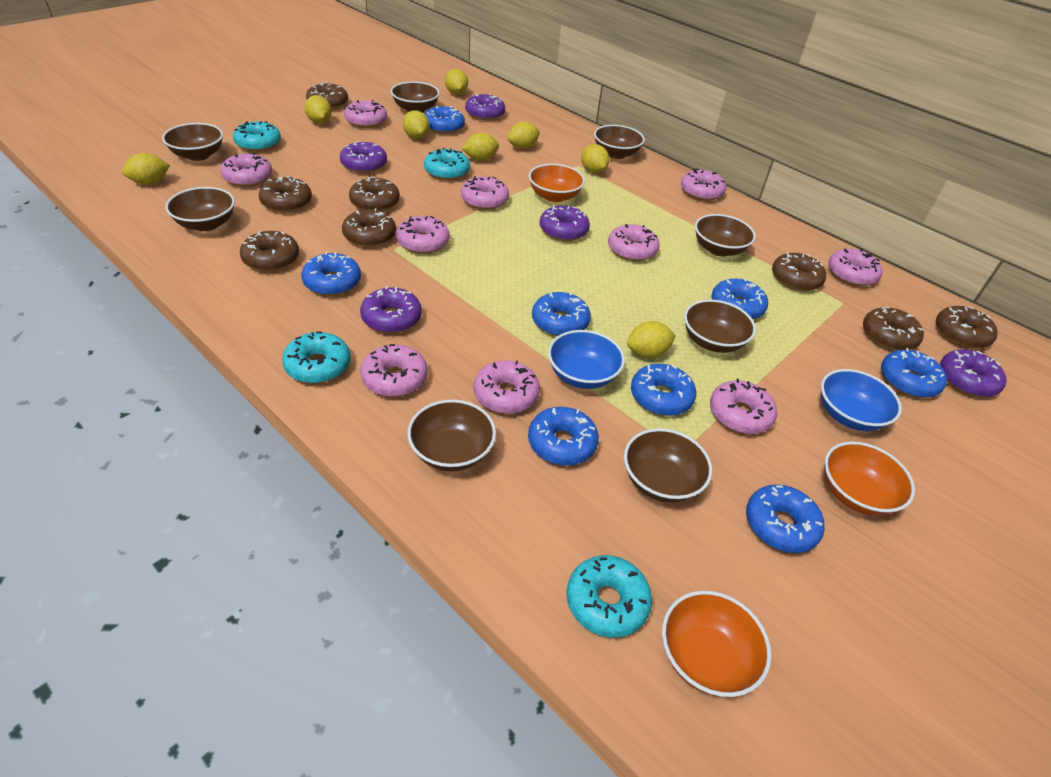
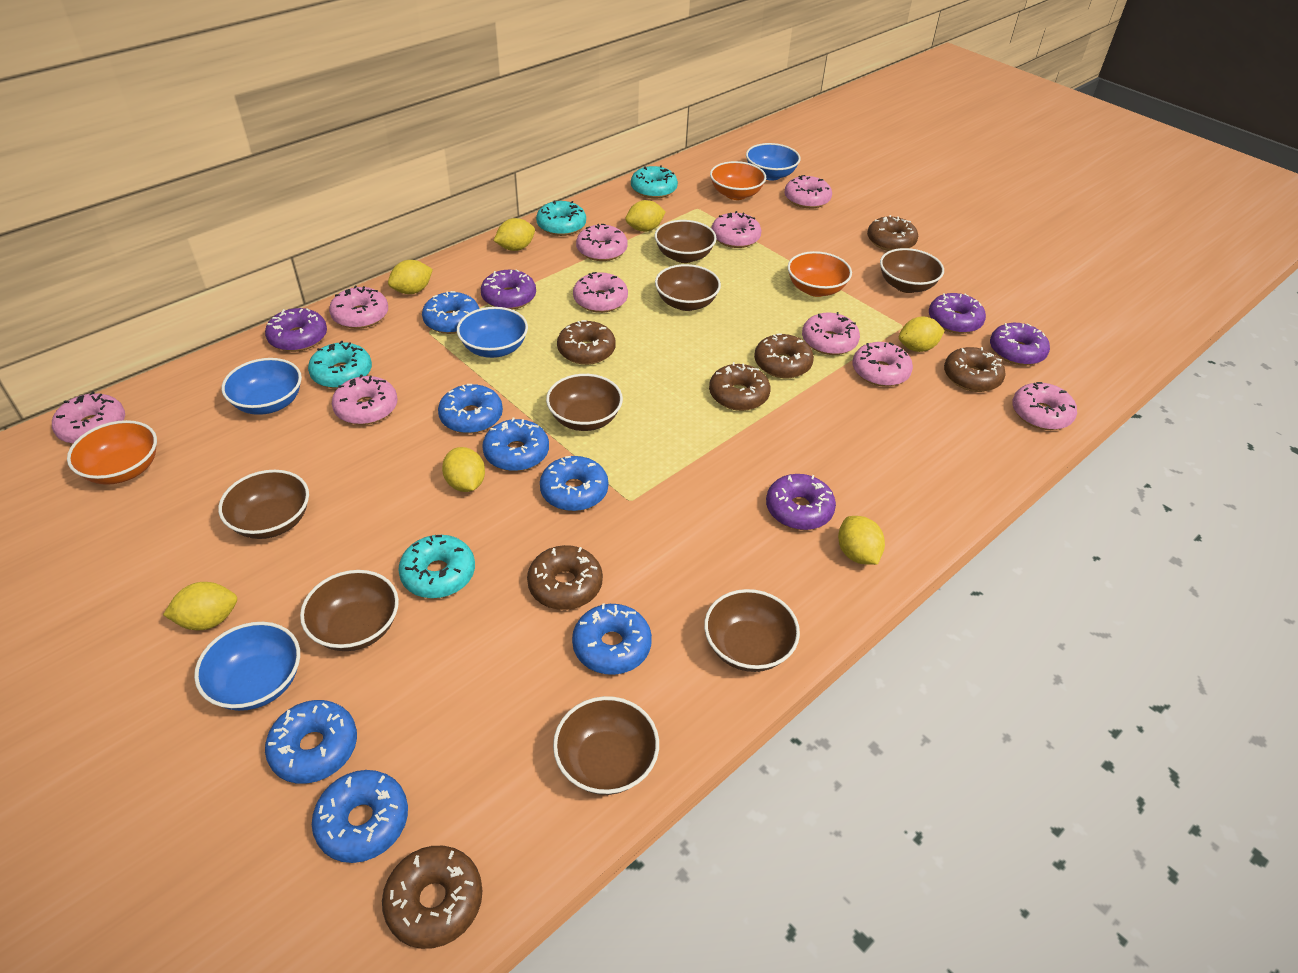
blue bowl: 2 -> 4
blue donut: 8 -> 7
brown donut: 8 -> 7
yellow lemon: 8 -> 7

